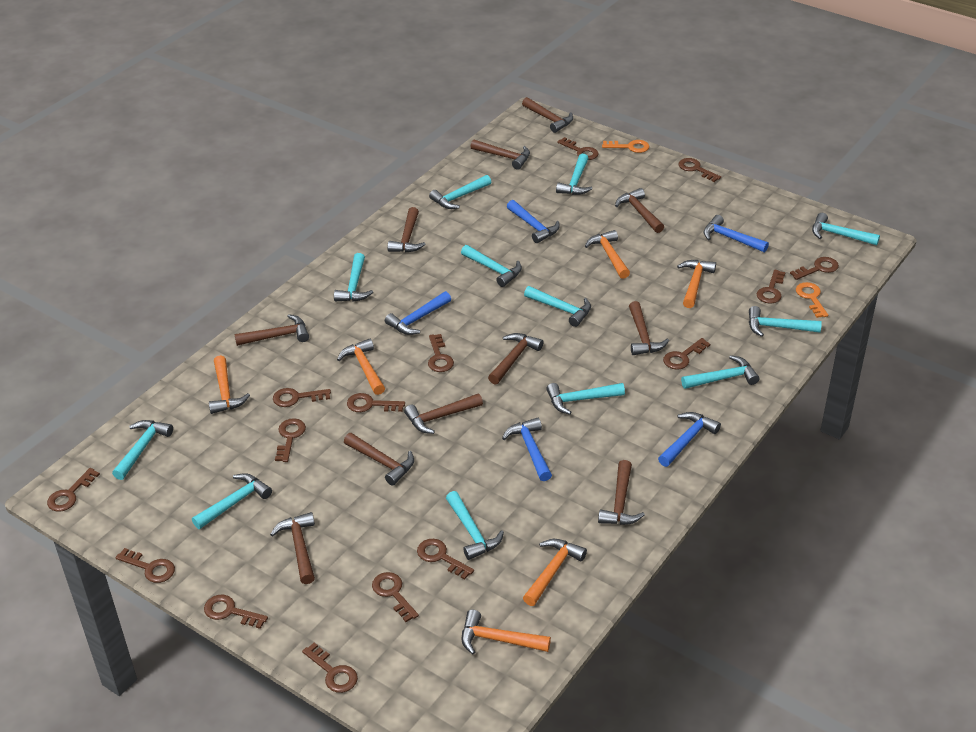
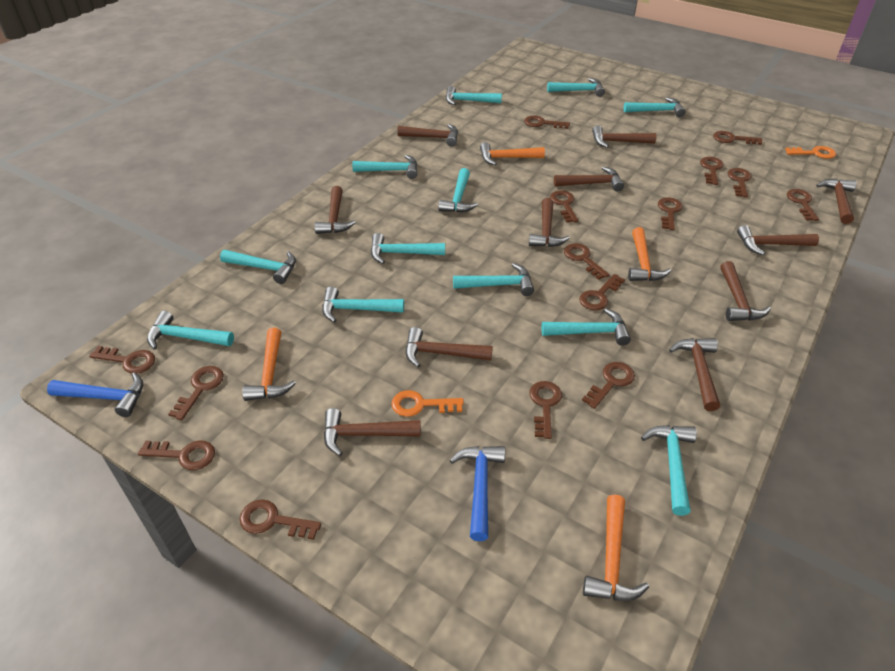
blue hammer: 5 -> 2
orange hammer: 6 -> 4

